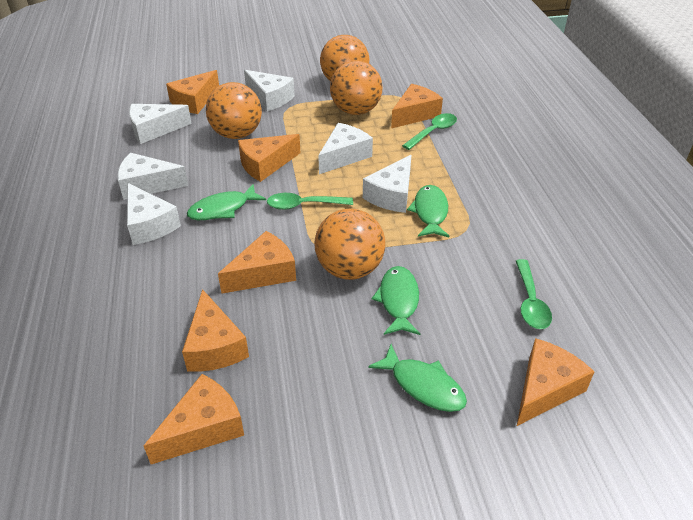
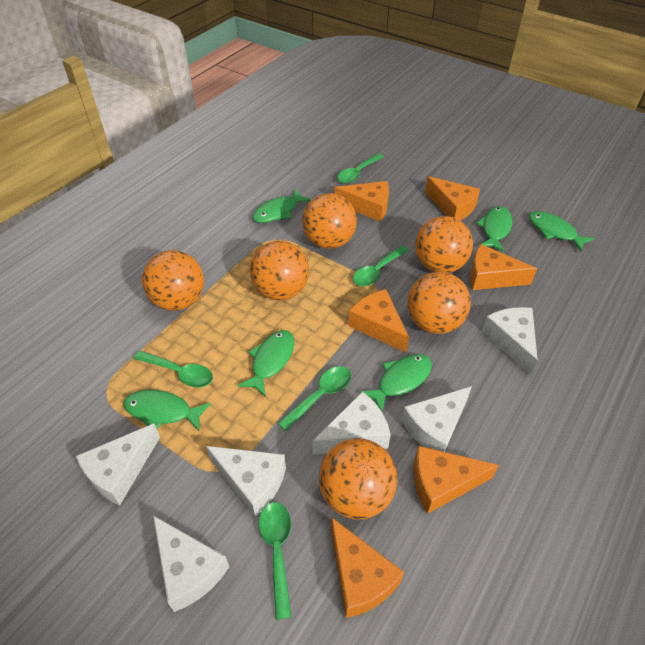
green fish: 4 -> 6
green spoon: 3 -> 5
orange ball: 4 -> 6
orange cheese: 7 -> 6

